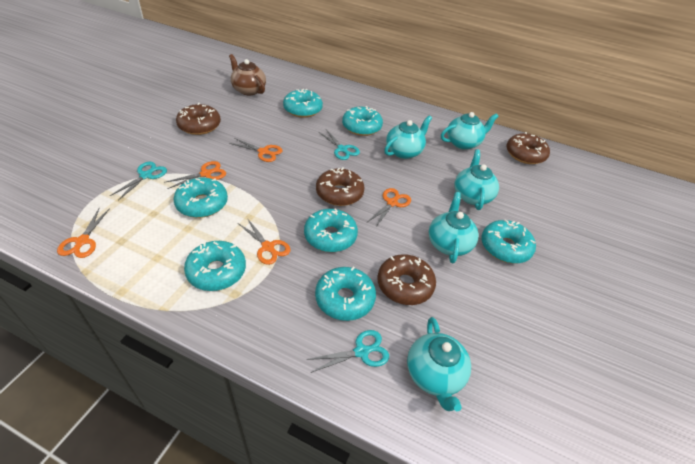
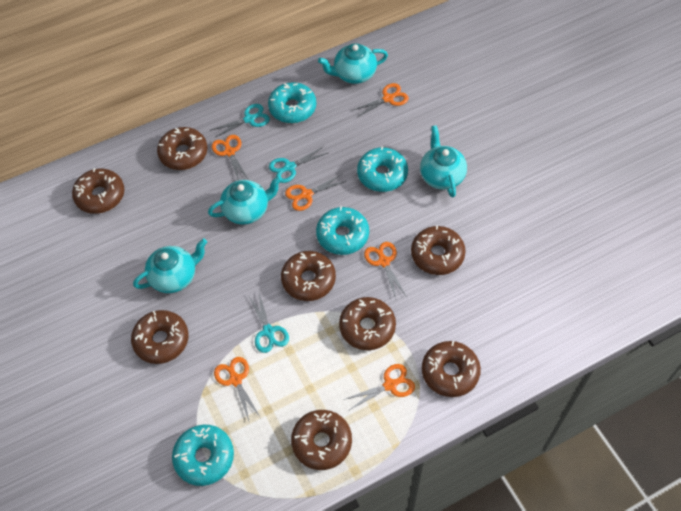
brown donut: 4 -> 8
brown teapot: 1 -> 0
orange scissors: 5 -> 6
turquoise donut: 7 -> 4
turquoise teapot: 5 -> 4

